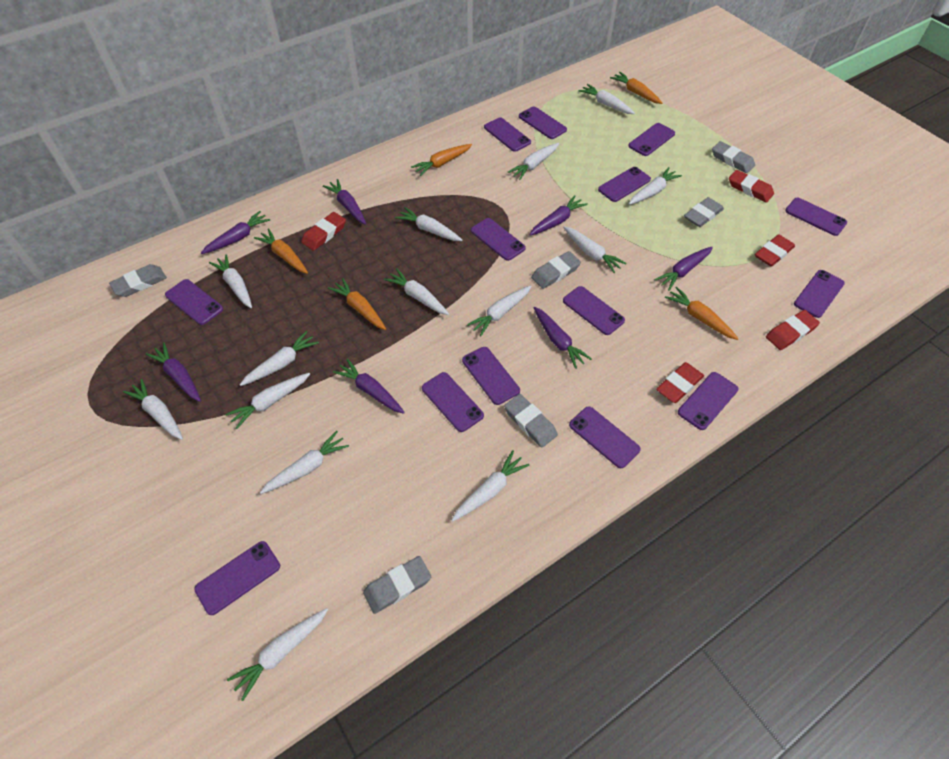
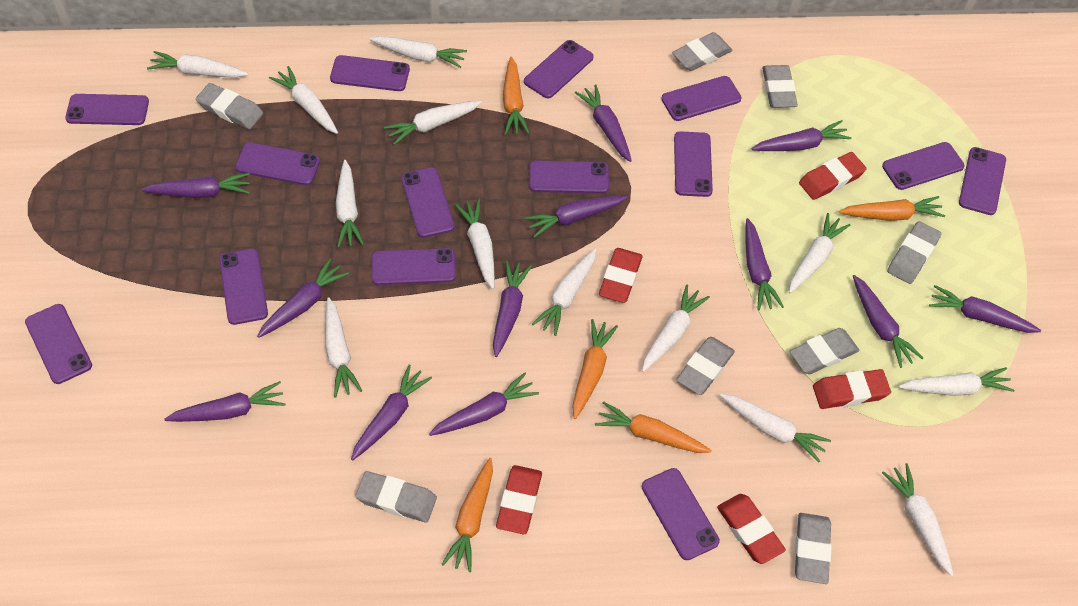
grey eraser: 6 -> 8
purple carrot: 7 -> 12
white carrot: 14 -> 13

